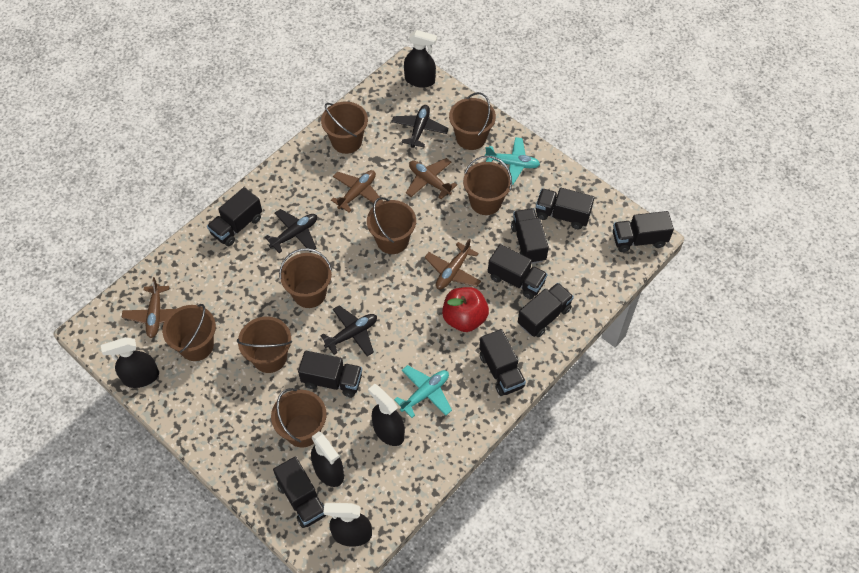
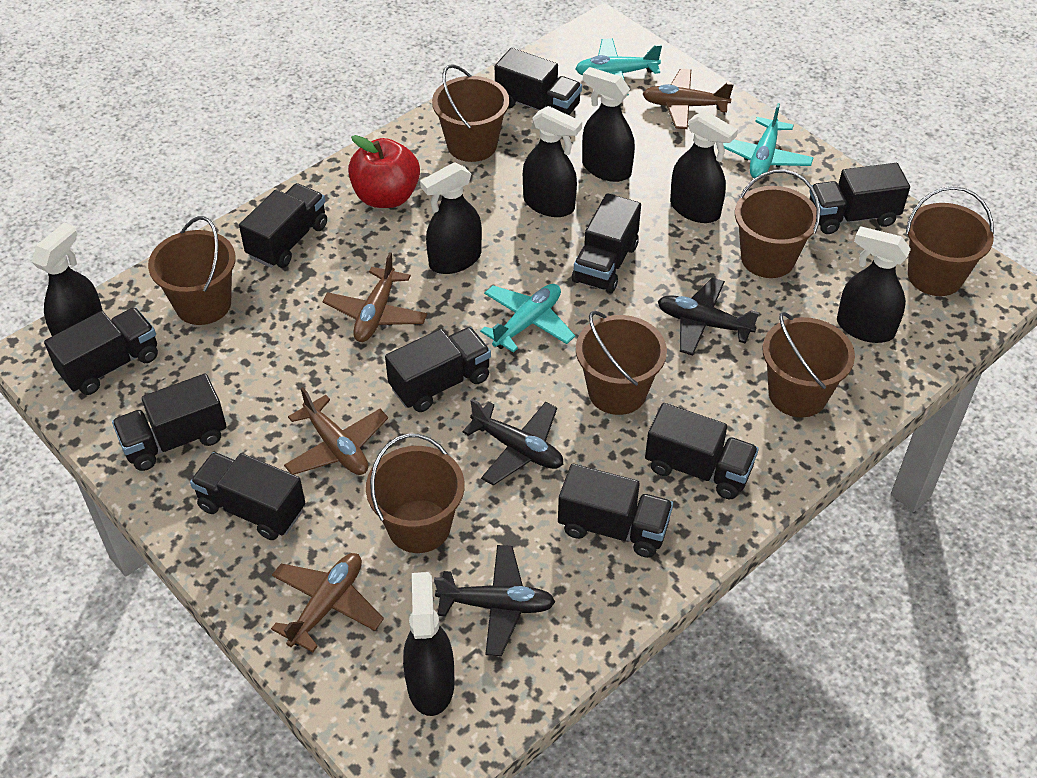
black spray bottle: 5 -> 7
black truck: 9 -> 10
brown bucket: 8 -> 7
turquoise plane: 2 -> 3

